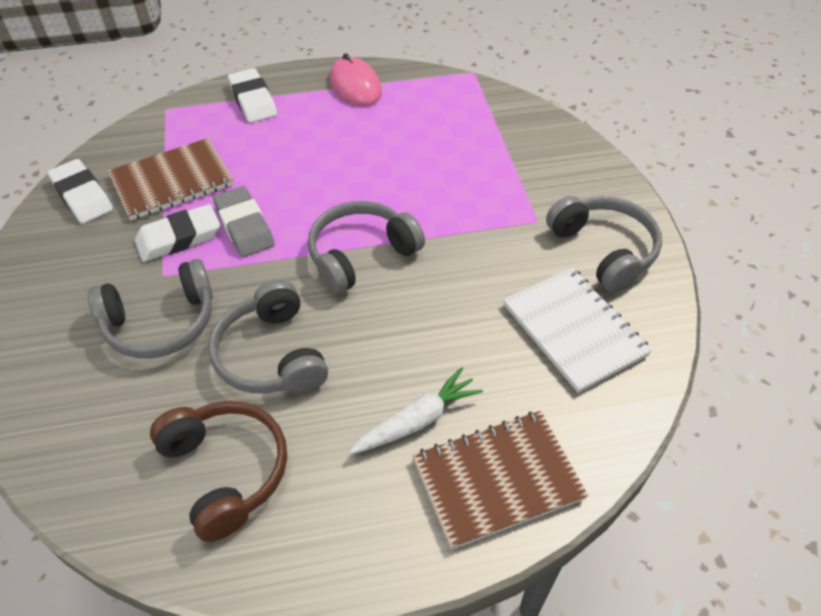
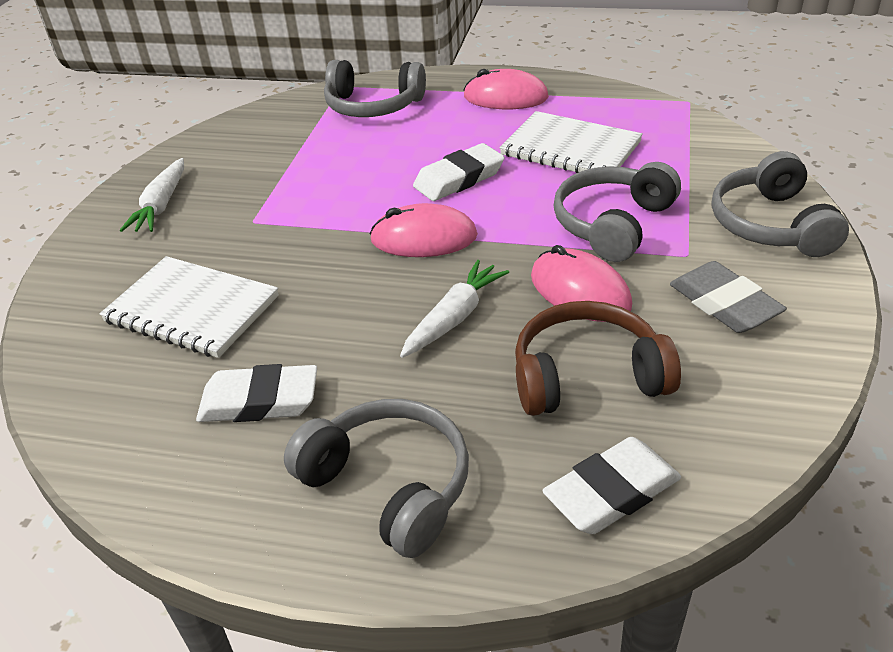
brown notebook: 2 -> 0
pink mouse: 1 -> 3
white carrot: 1 -> 2
white notebook: 1 -> 2

